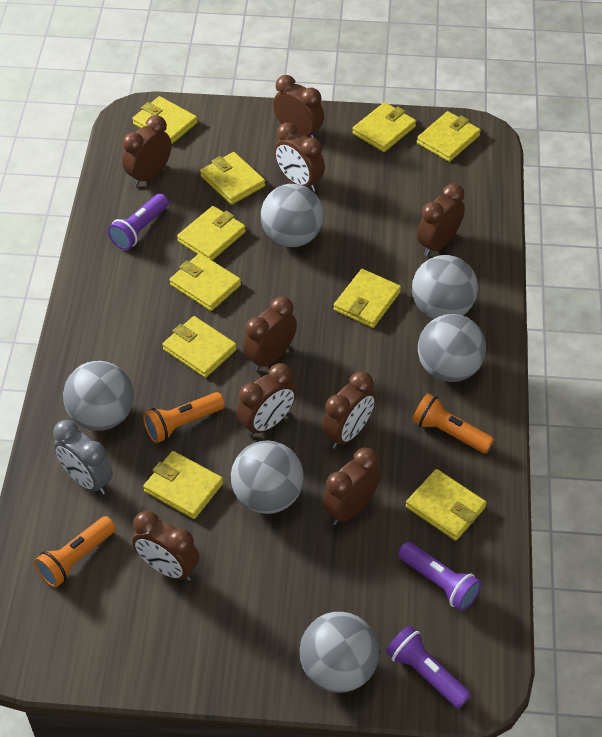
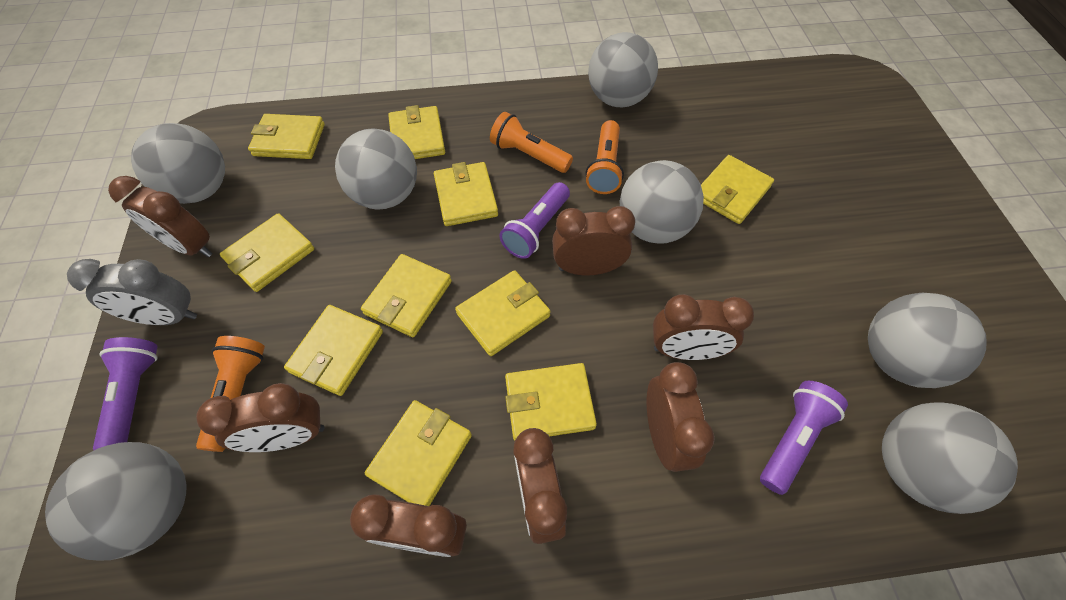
brown clock: 9 -> 7
grey ball: 6 -> 7

